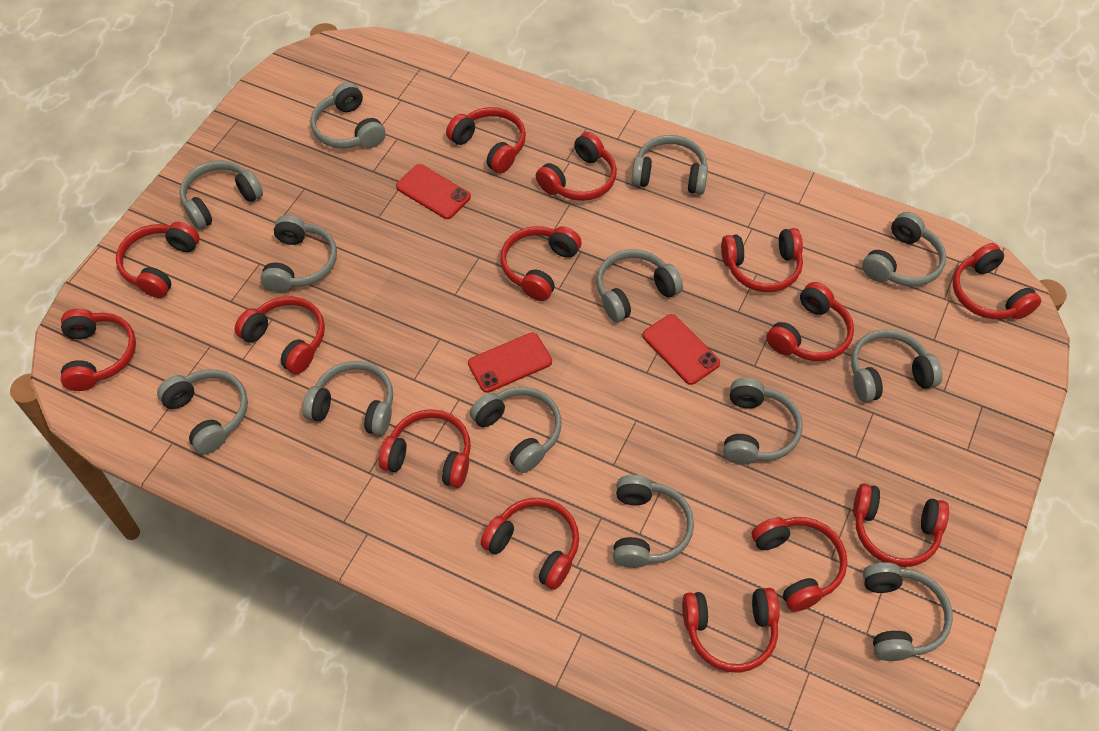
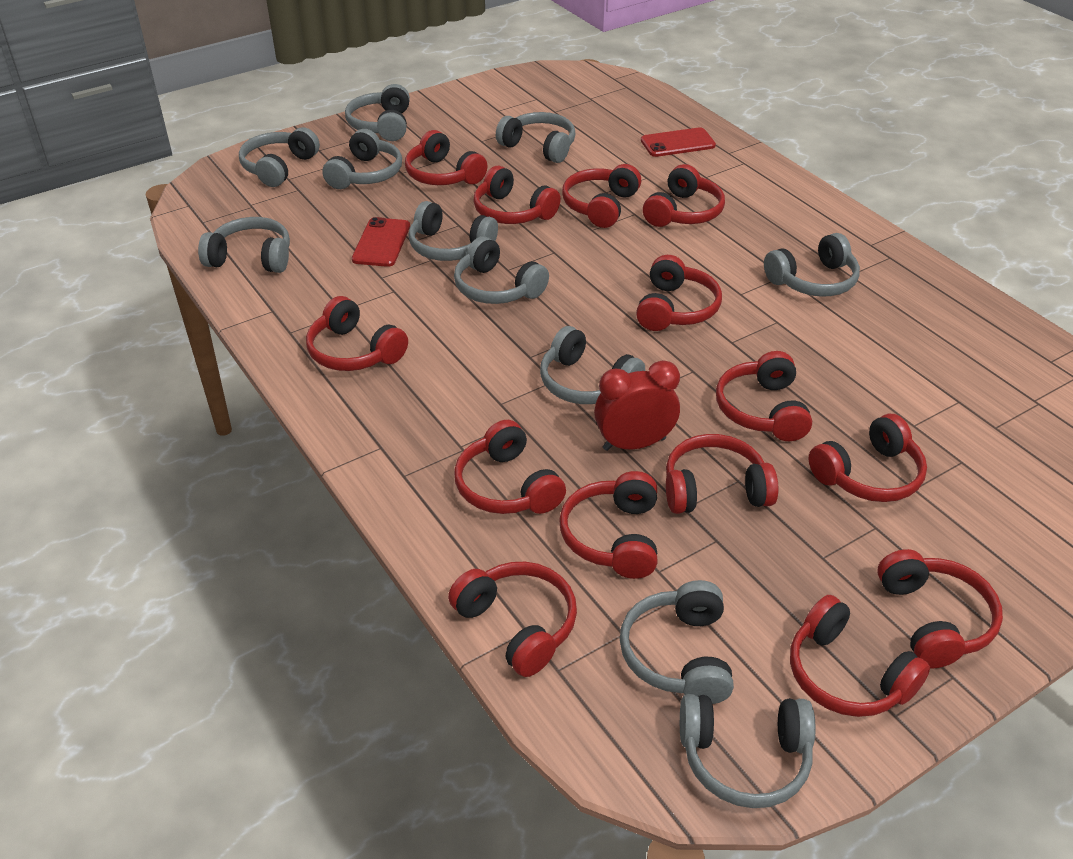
grey headphones: 13 -> 11
red clock: 0 -> 1
red phone: 3 -> 2

